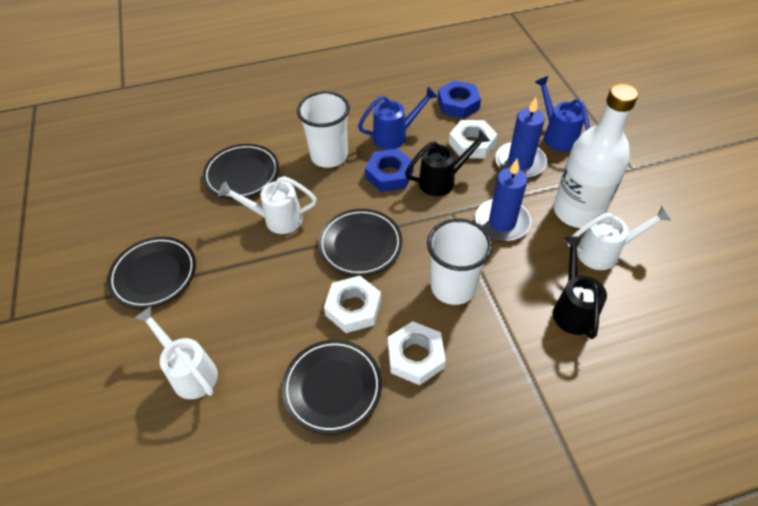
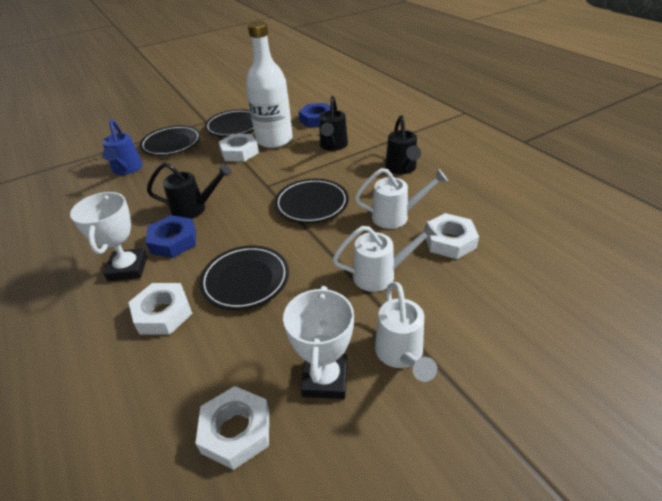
black watering can: 2 -> 3
blue candle: 2 -> 0
blue watering can: 2 -> 1
white cup: 2 -> 0
white nut: 3 -> 4
white trophy: 0 -> 2

